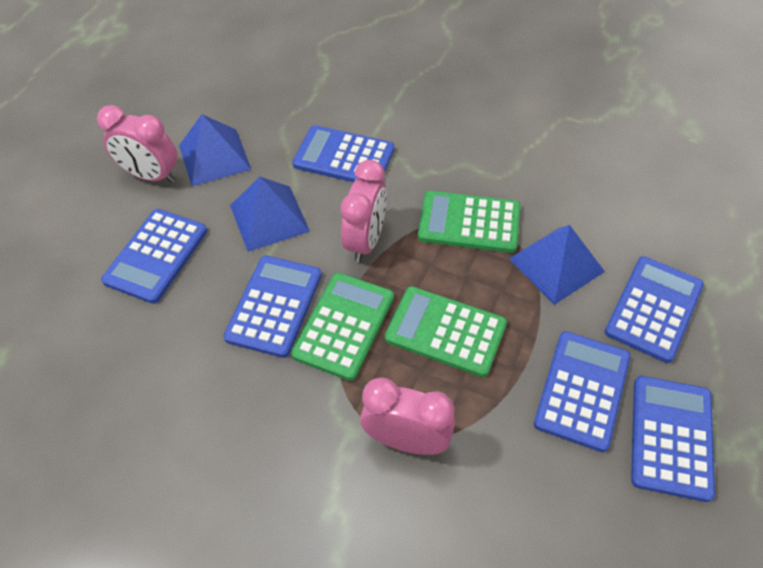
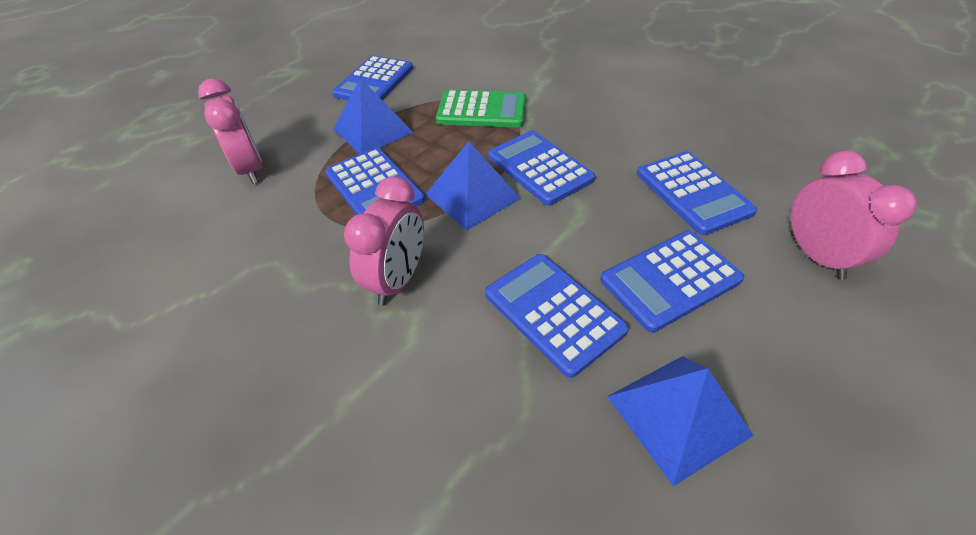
green calculator: 3 -> 1

